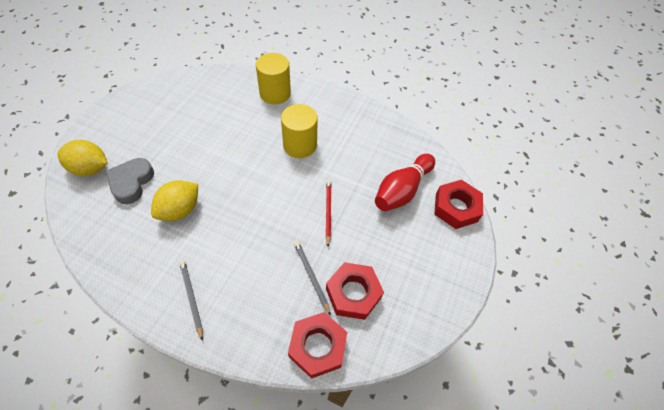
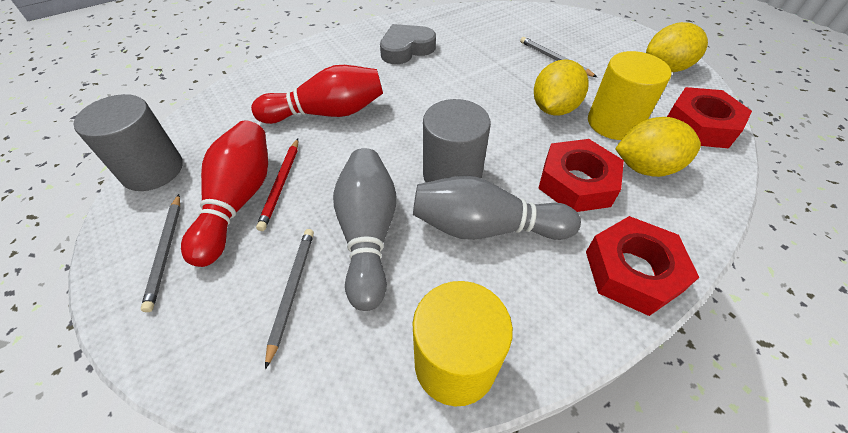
grey bowling pin: 0 -> 2
grey cylinder: 0 -> 2
grey pencil: 2 -> 3
red bowling pin: 1 -> 2
yellow lemon: 2 -> 3

